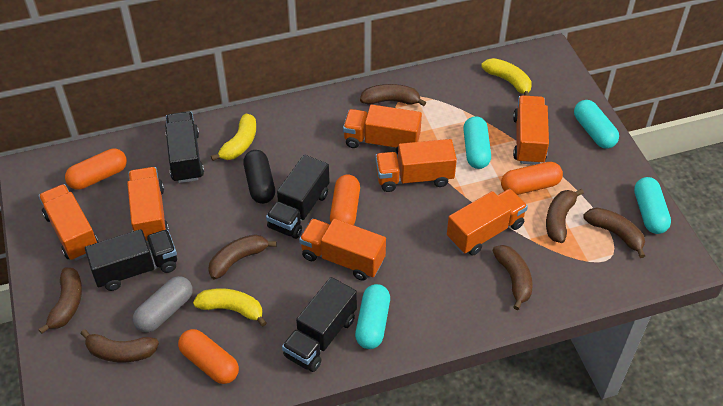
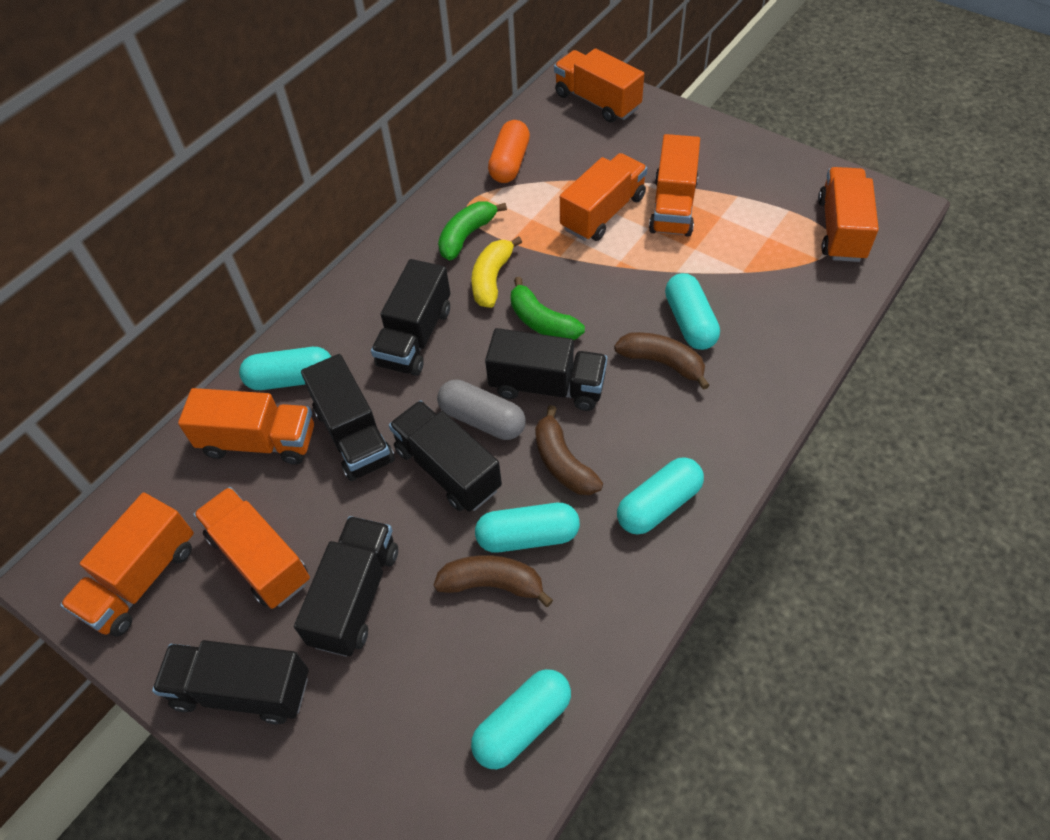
black capsule: 1 -> 0
black truck: 4 -> 6
brown banana: 7 -> 3
green banana: 0 -> 2
orange capsule: 4 -> 1
turquoise capsule: 4 -> 5
yellow banana: 3 -> 1

